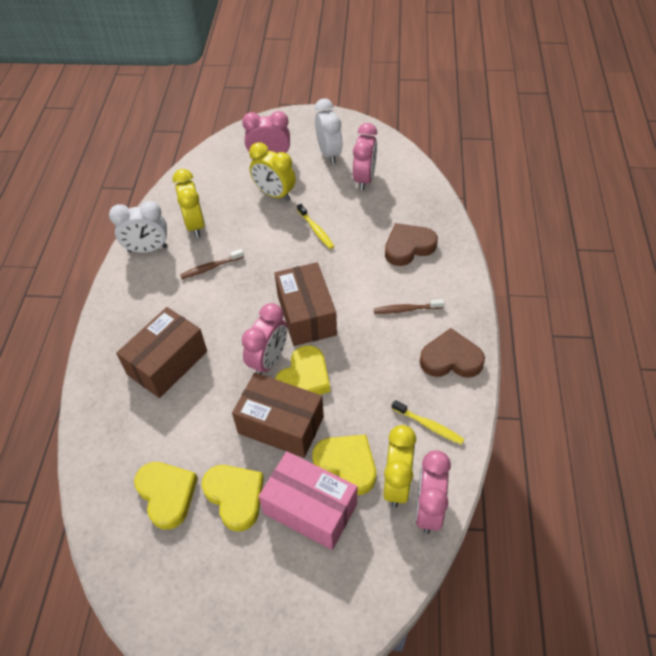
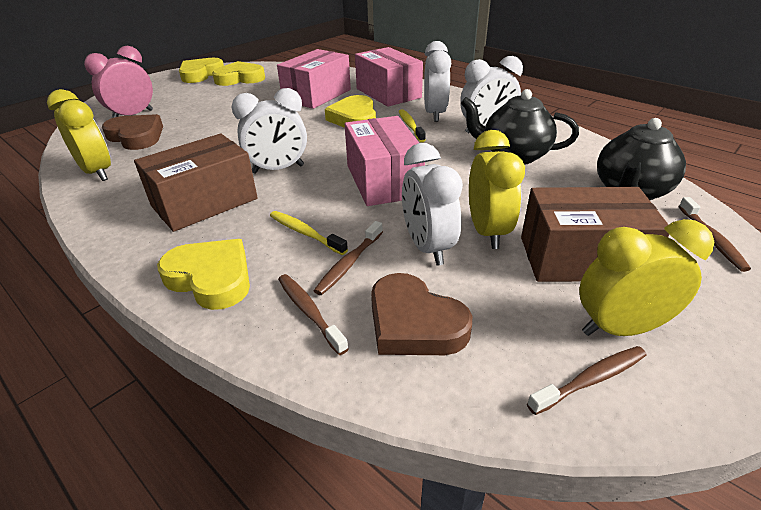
black teapot: 0 -> 2
brown box: 3 -> 2
brown toothbrush: 2 -> 4
pink box: 1 -> 3
pink clock: 4 -> 1
white clock: 2 -> 4

